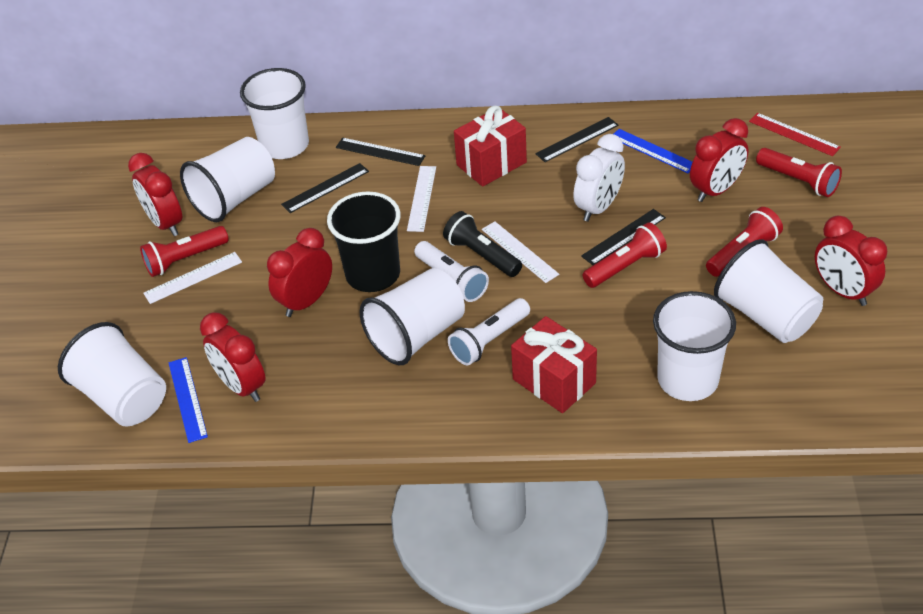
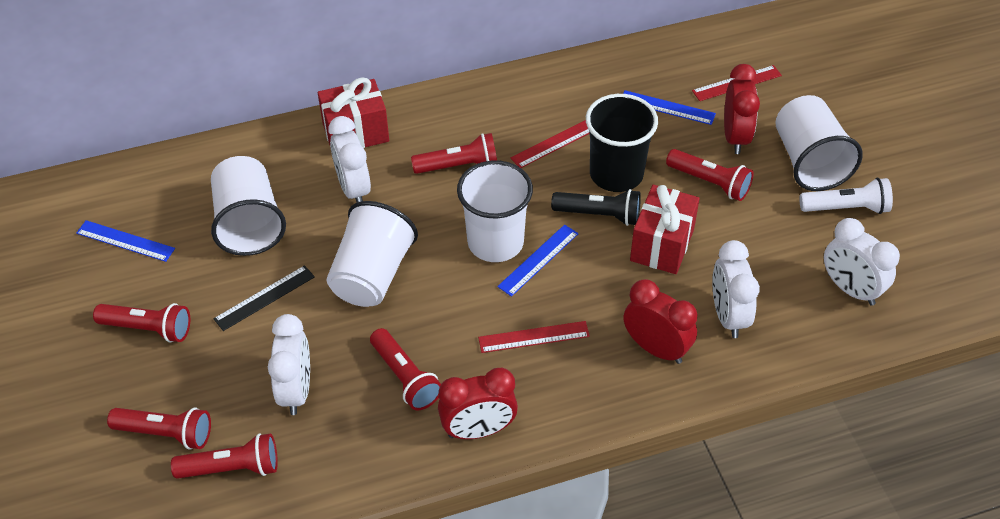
black ruler: 4 -> 1
blue ruler: 2 -> 3
red clock: 5 -> 3
red flashlight: 4 -> 6
red ruler: 1 -> 3
white clock: 1 -> 4
white cup: 6 -> 4
white flashlight: 2 -> 1
white ruler: 3 -> 0

